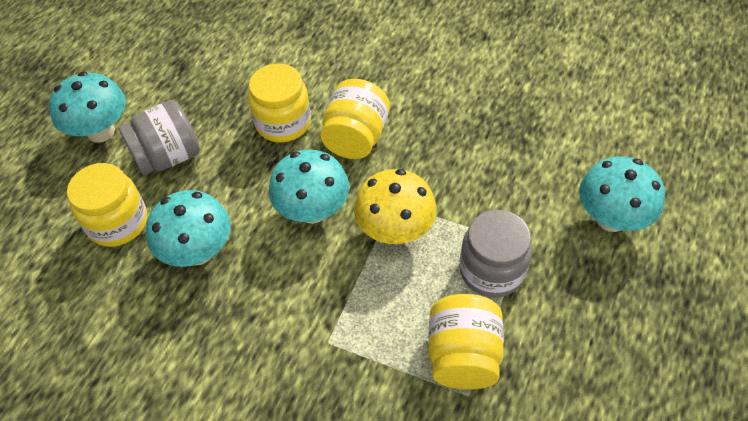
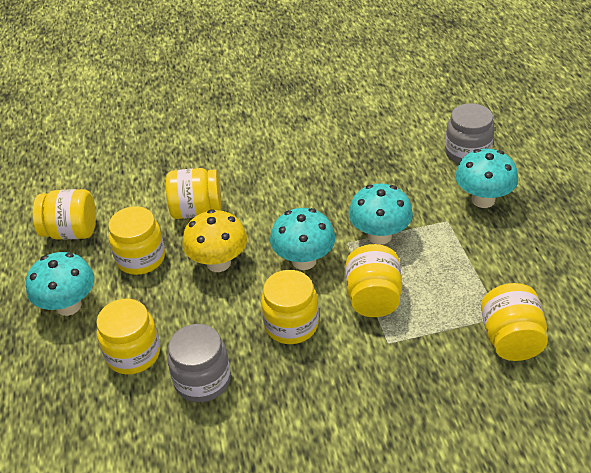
yellow jar: 4 -> 7

